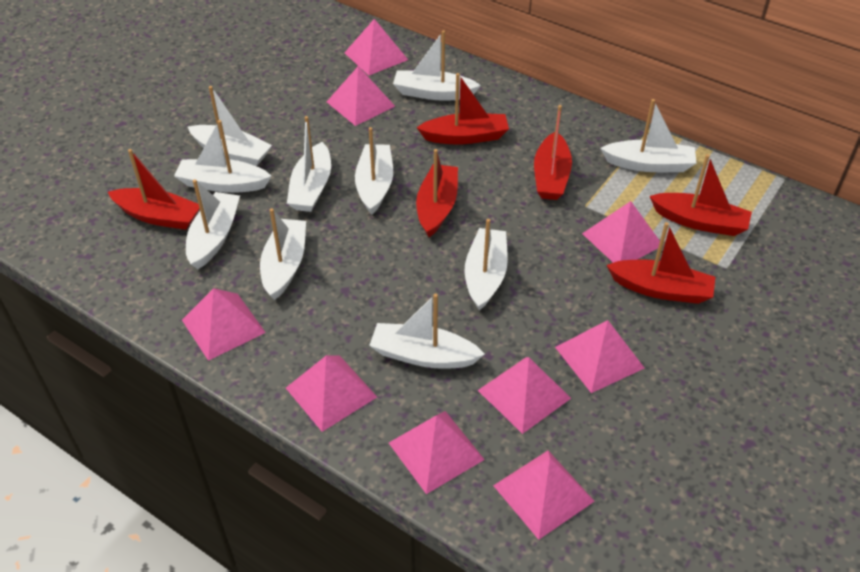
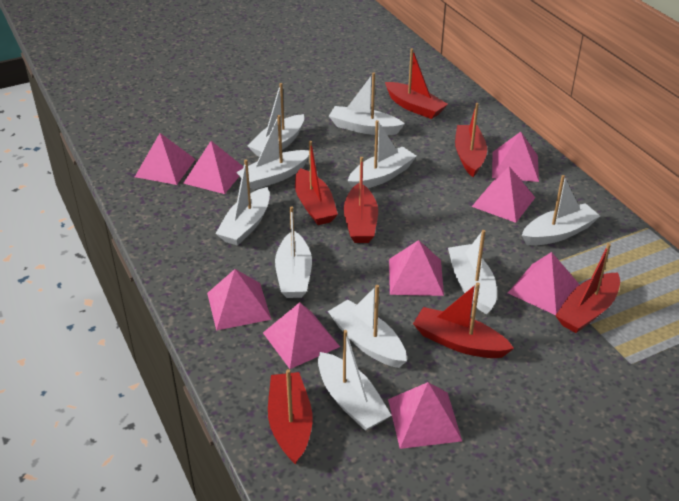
red boat: 6 -> 7

